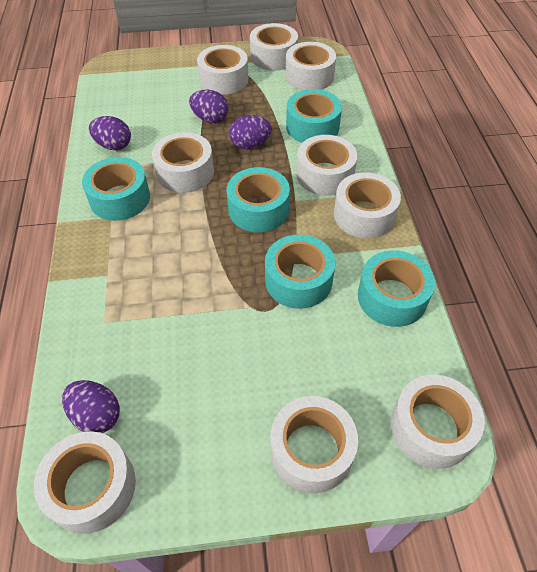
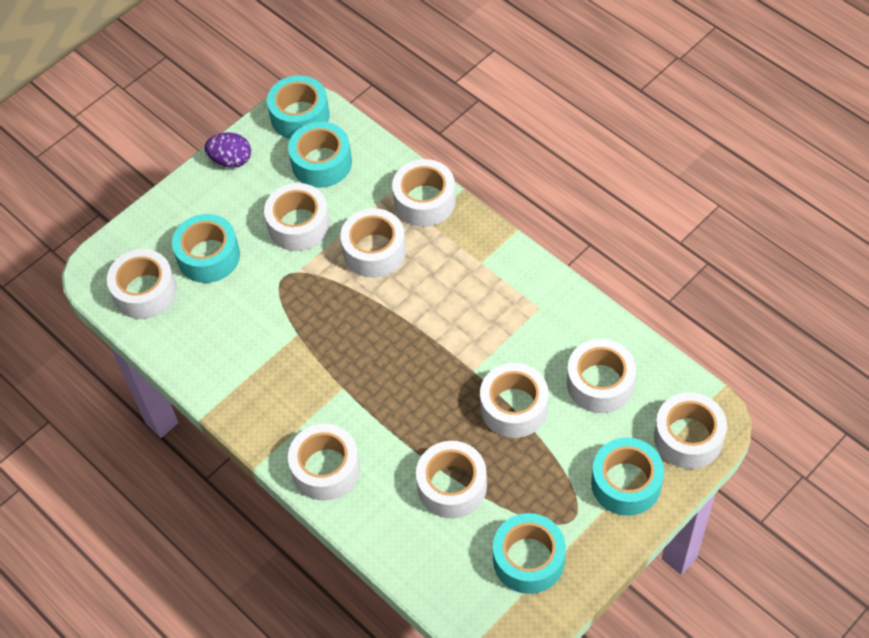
purple egg: 4 -> 1

